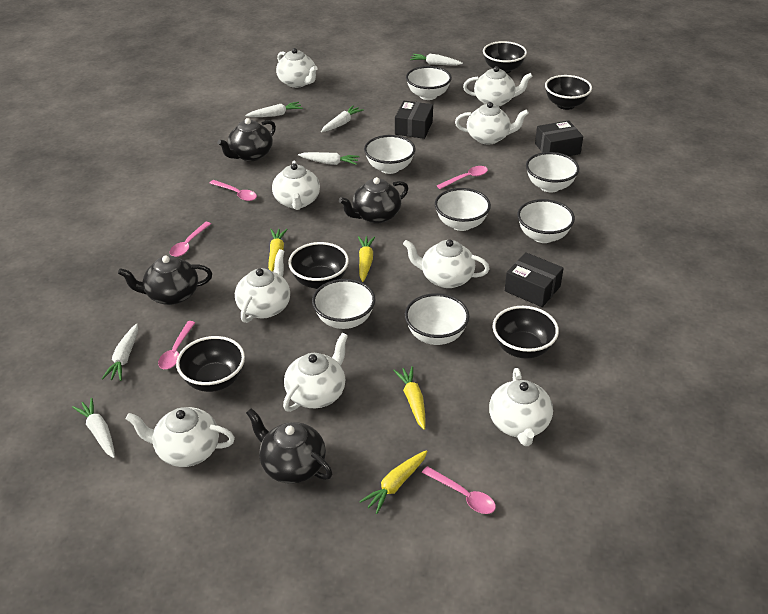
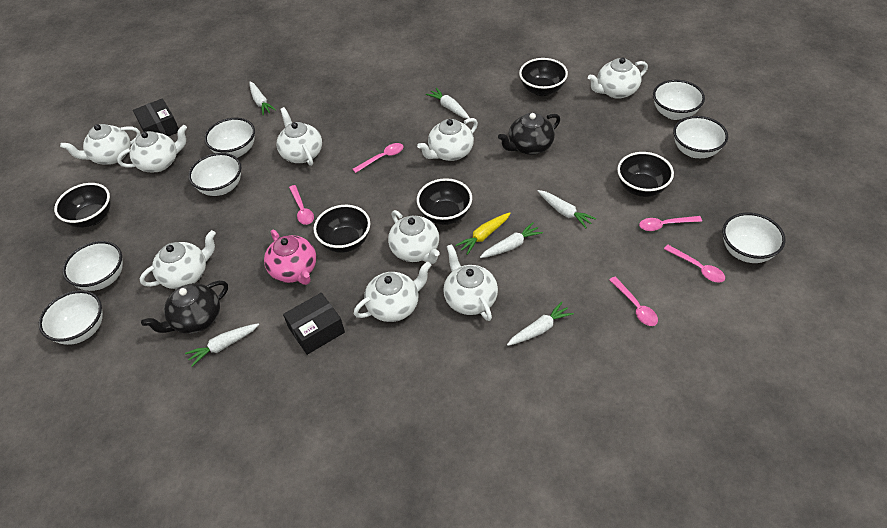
black box: 3 -> 2
black teapot: 4 -> 2
pink teapot: 0 -> 1
yellow carrot: 4 -> 1

